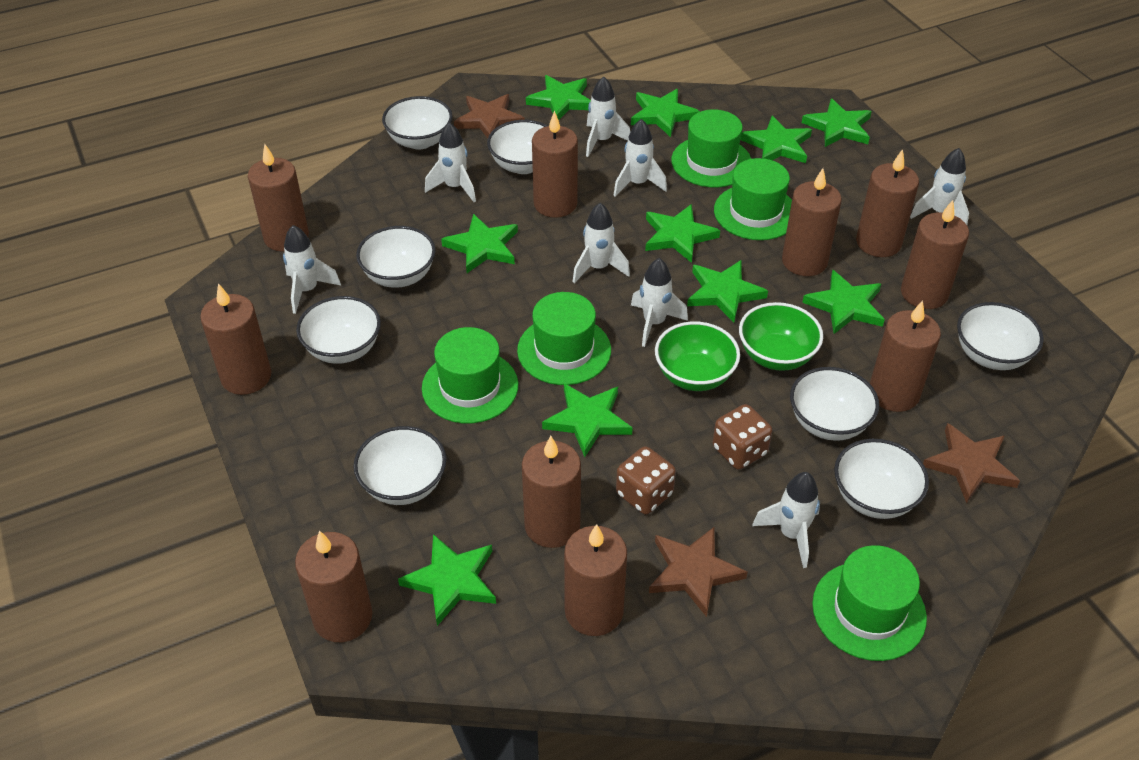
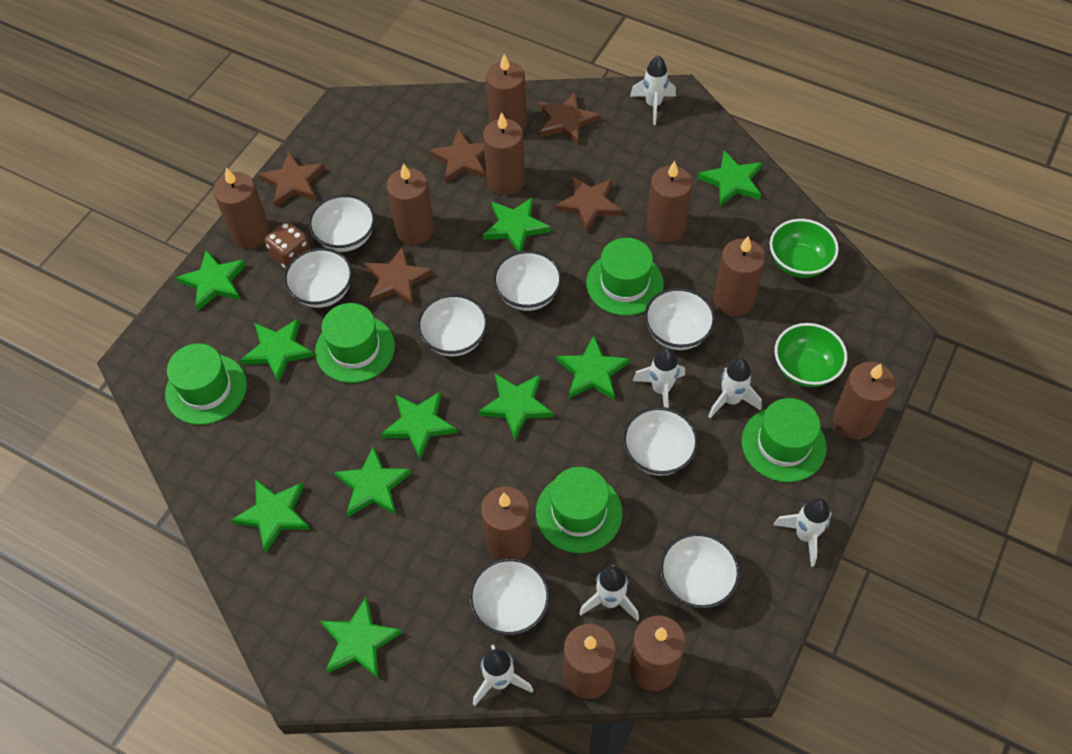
brown dice: 2 -> 1
brown star: 3 -> 5
white rocket: 8 -> 6

